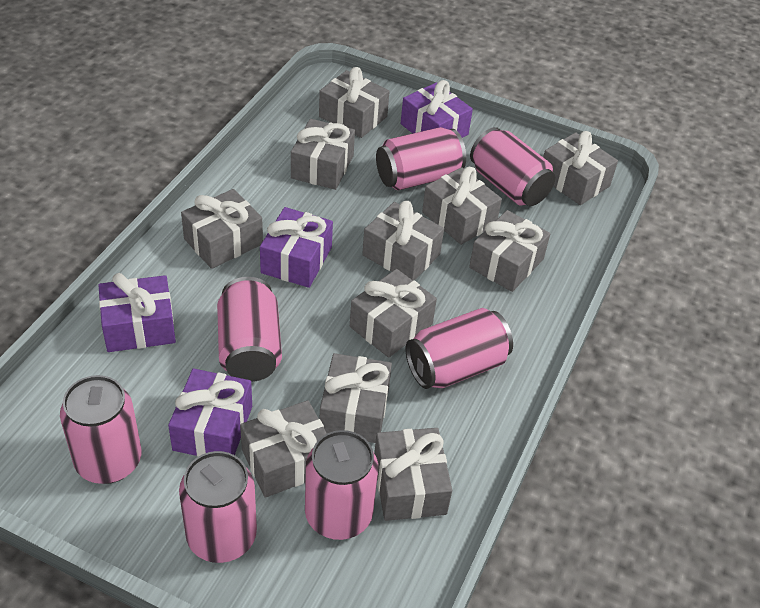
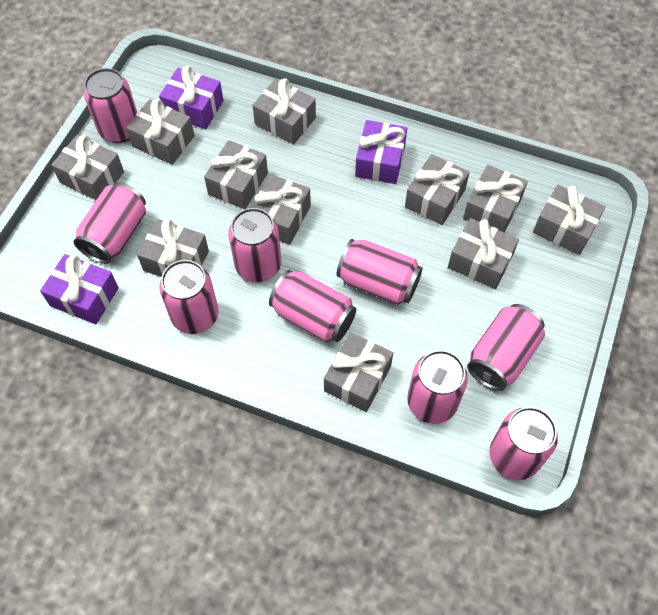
pink can: 7 -> 9
purple gift: 4 -> 3

